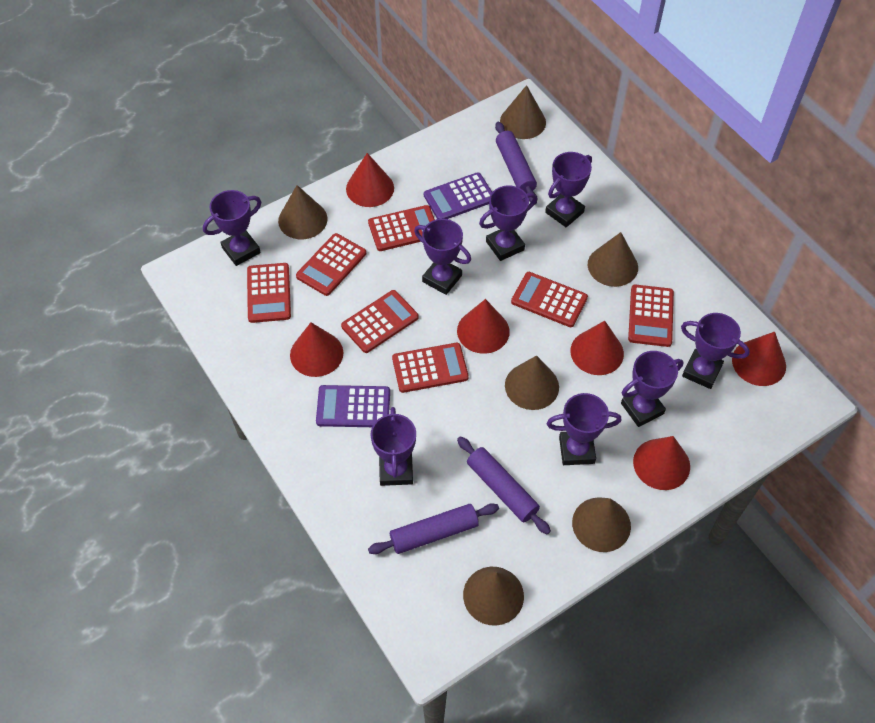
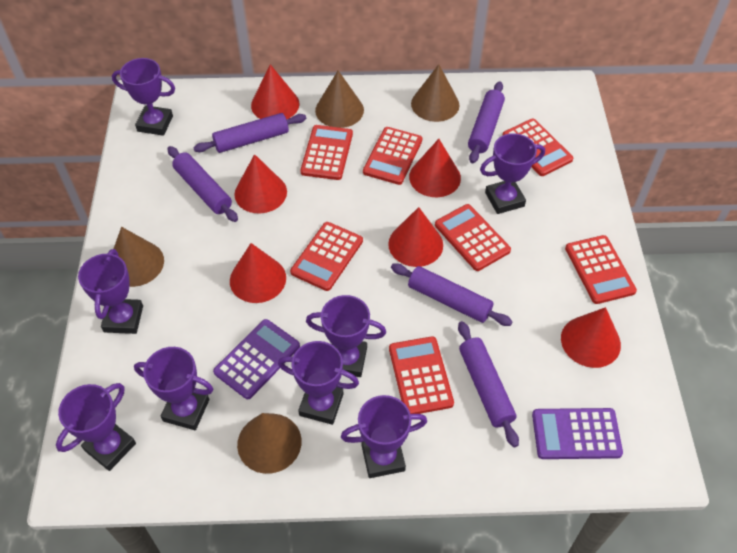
brown cone: 6 -> 4
purple rolling pin: 3 -> 5

